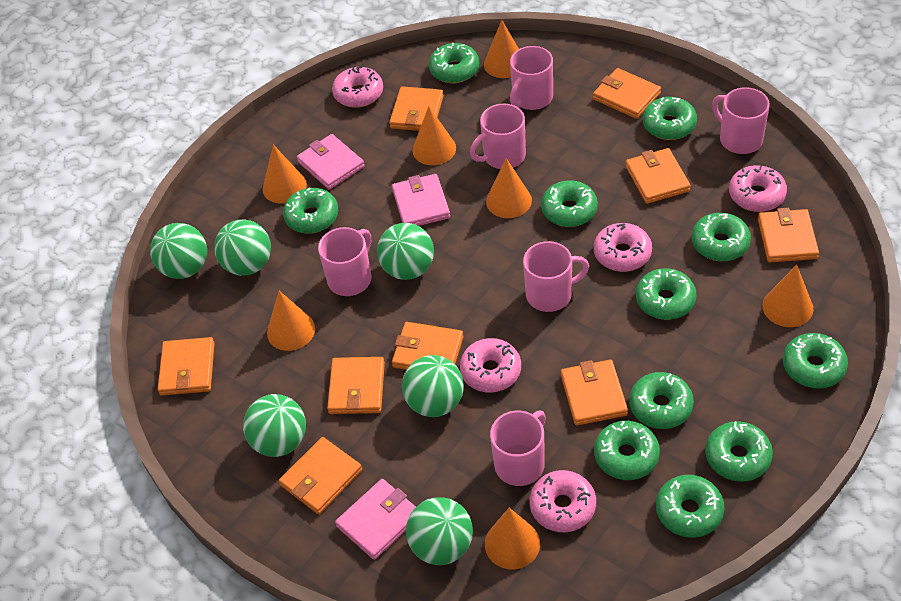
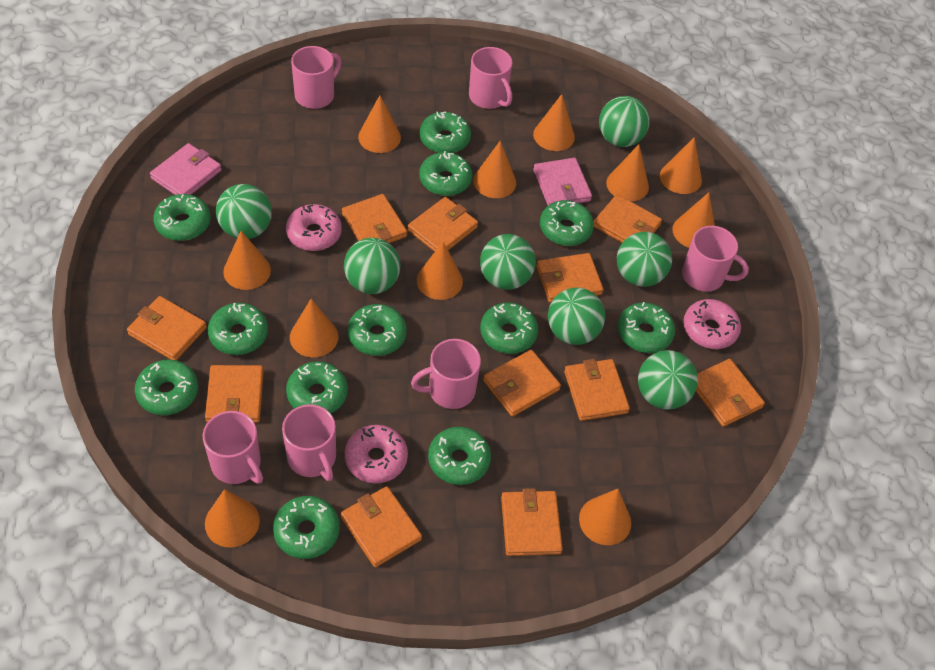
green ball: 6 -> 7
green donut: 11 -> 12
orange cone: 7 -> 11
orange wallet: 9 -> 11
pink donut: 5 -> 3
pink wallet: 3 -> 2

